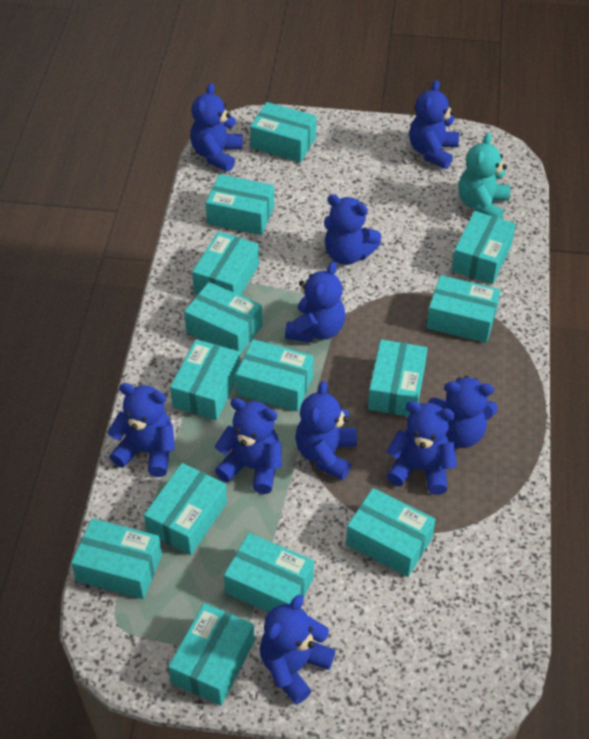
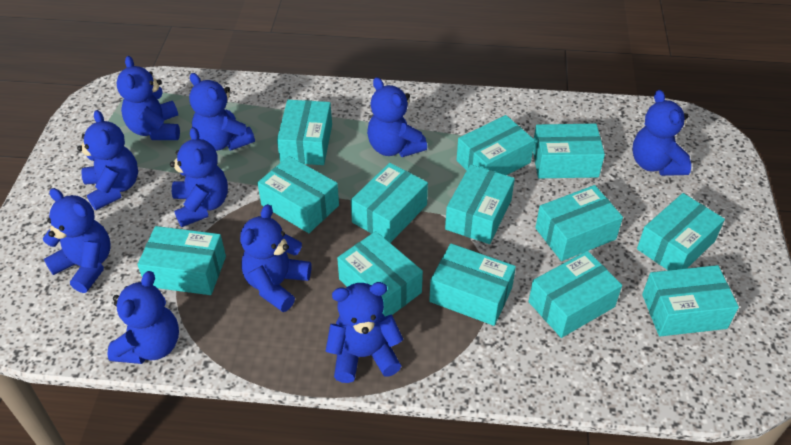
turquoise box: 14 -> 13
turquoise teddy bear: 1 -> 0

